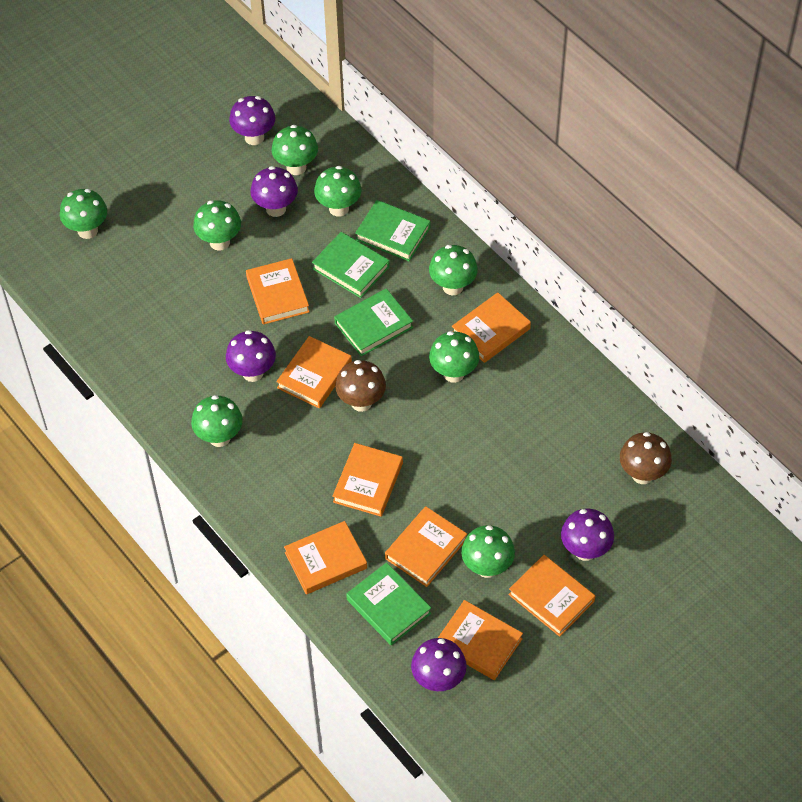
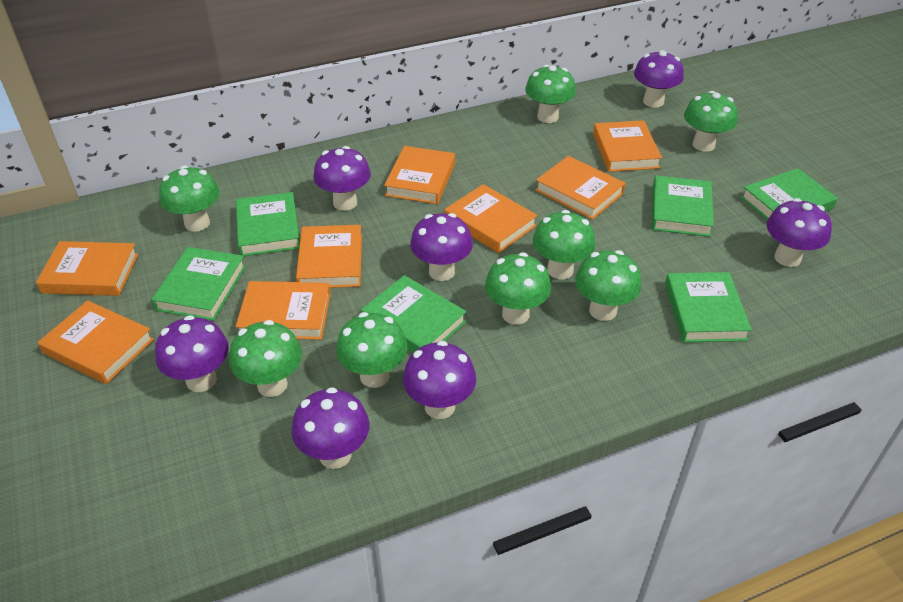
brown mushroom: 2 -> 0
green book: 4 -> 6
purple mushroom: 5 -> 7

